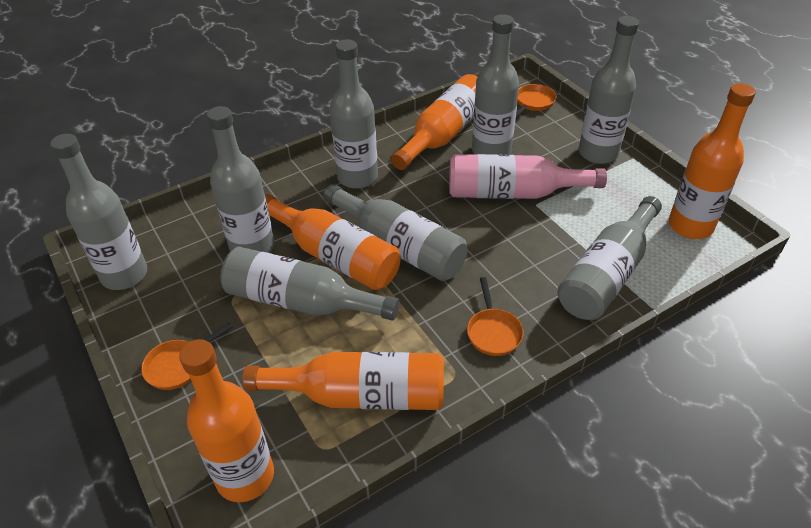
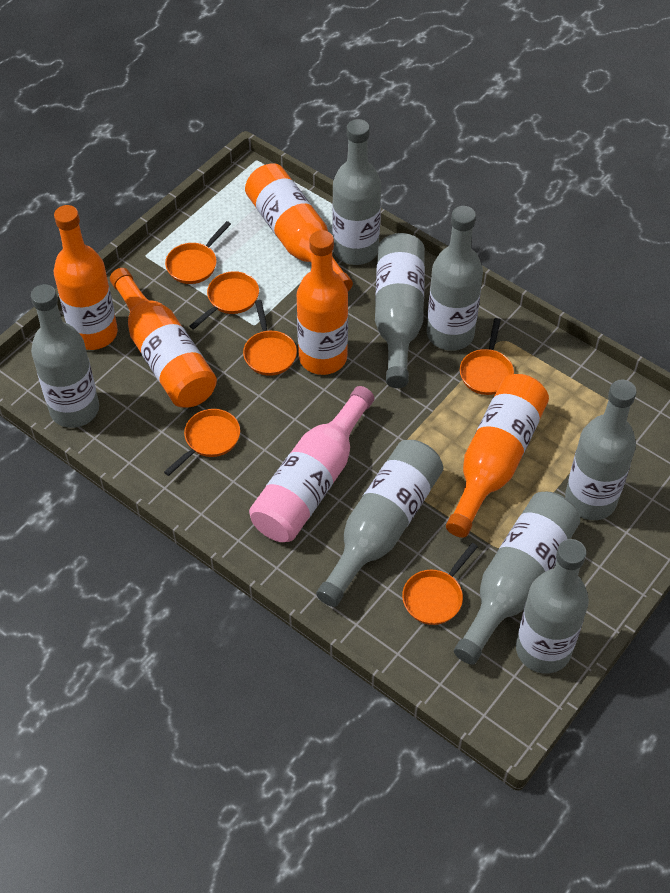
orange pan: 3 -> 6

